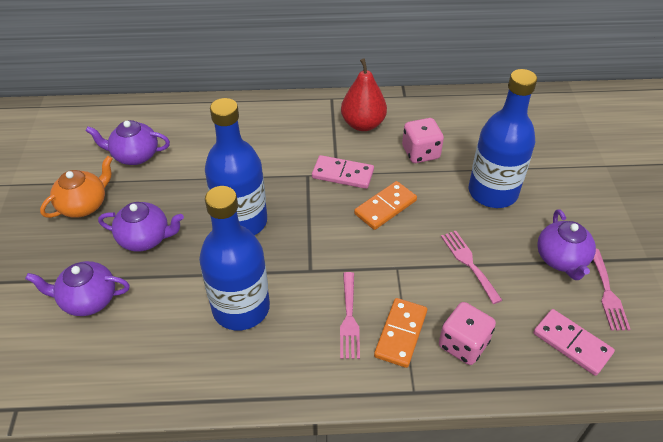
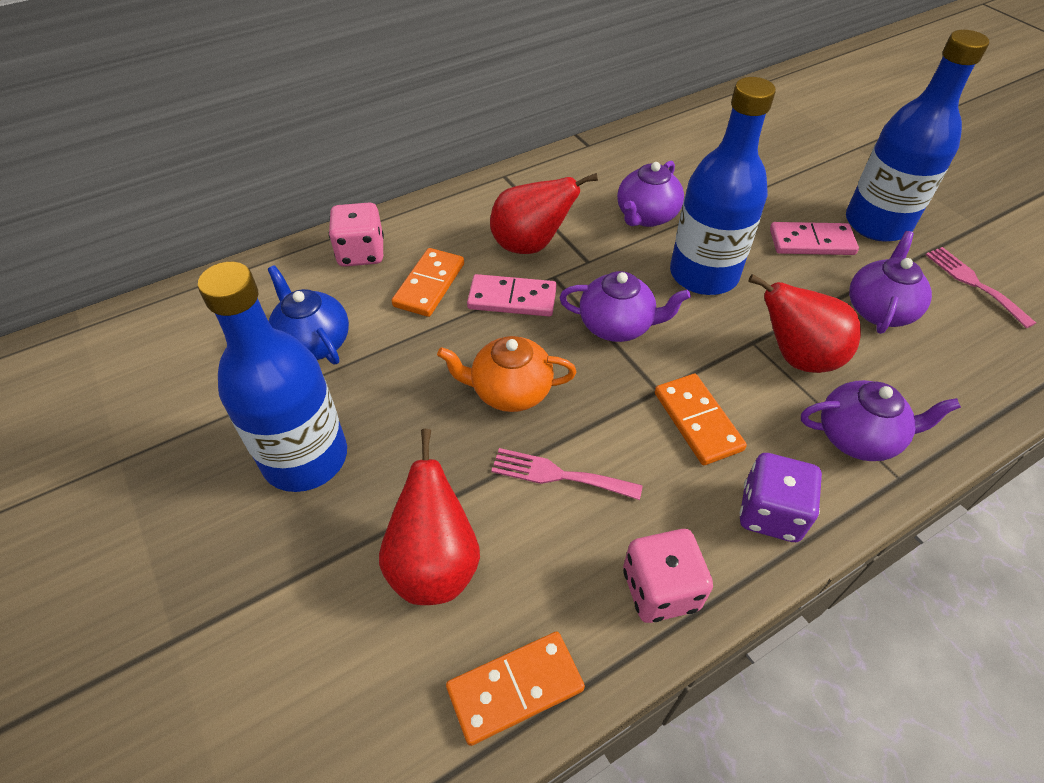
blue teapot: 0 -> 1
orange domino: 2 -> 3
pink fork: 3 -> 2
purple dice: 0 -> 1
red pear: 1 -> 3

